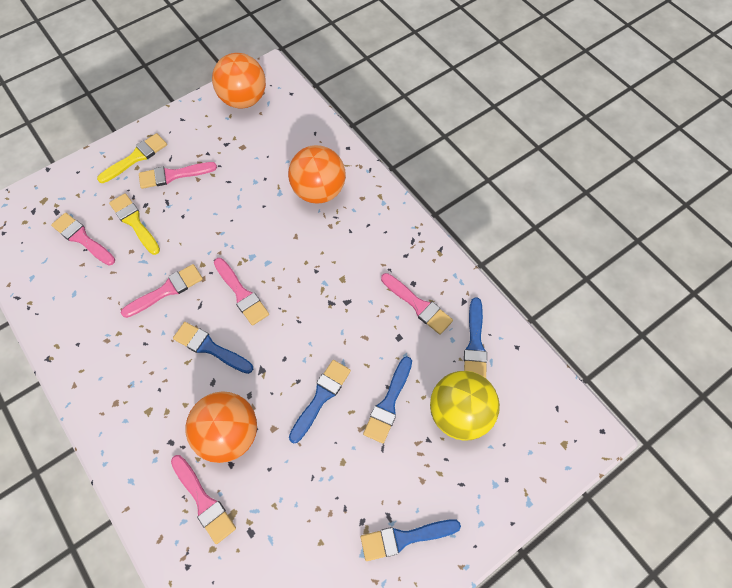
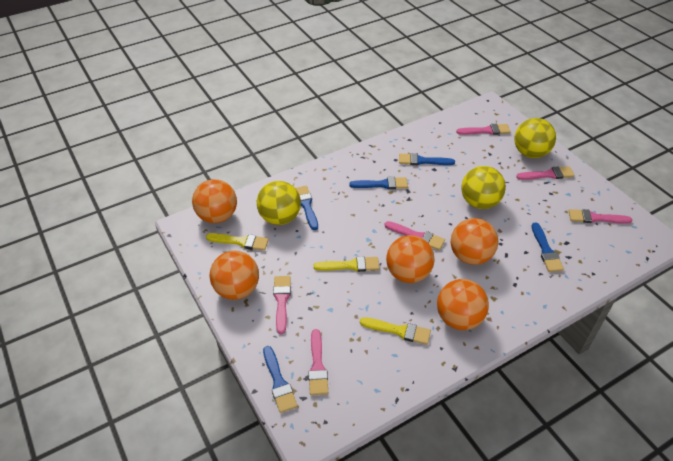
orange ball: 3 -> 5
yellow ball: 1 -> 3
yellow brush: 2 -> 3

